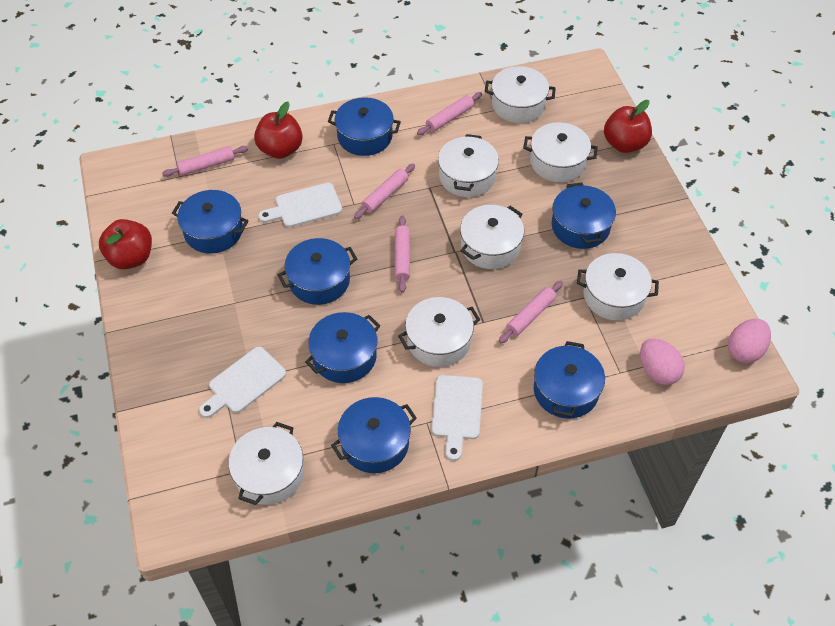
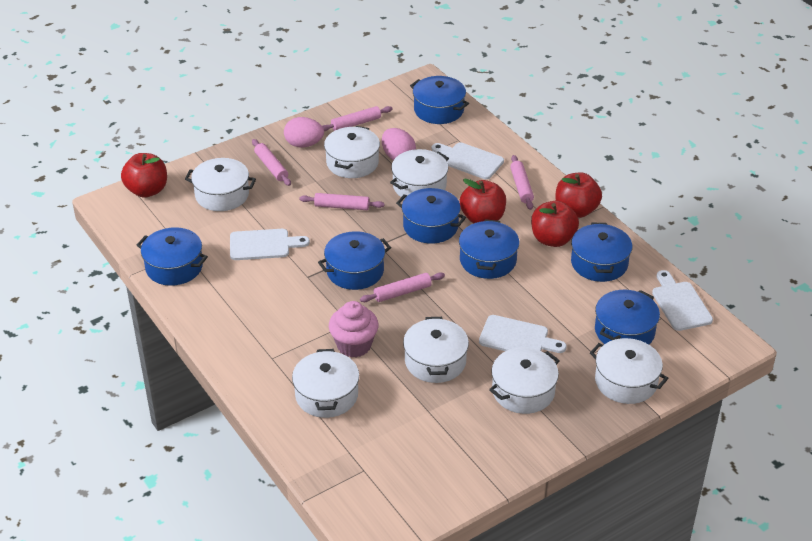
pink cupcake: 0 -> 1
red apple: 3 -> 4
white cutting board: 3 -> 4

